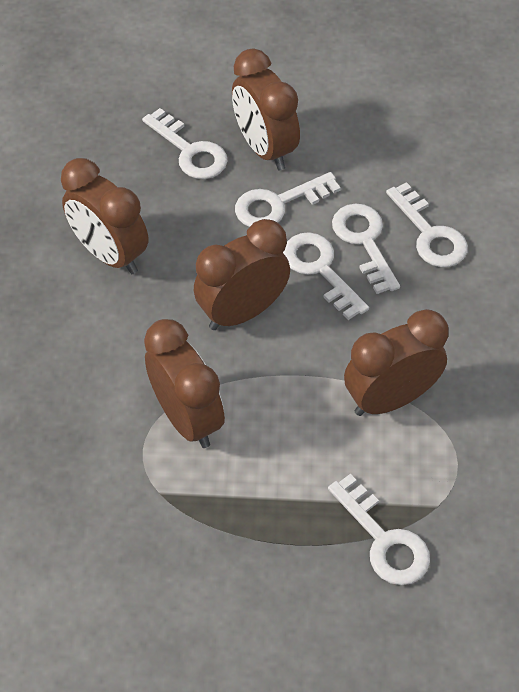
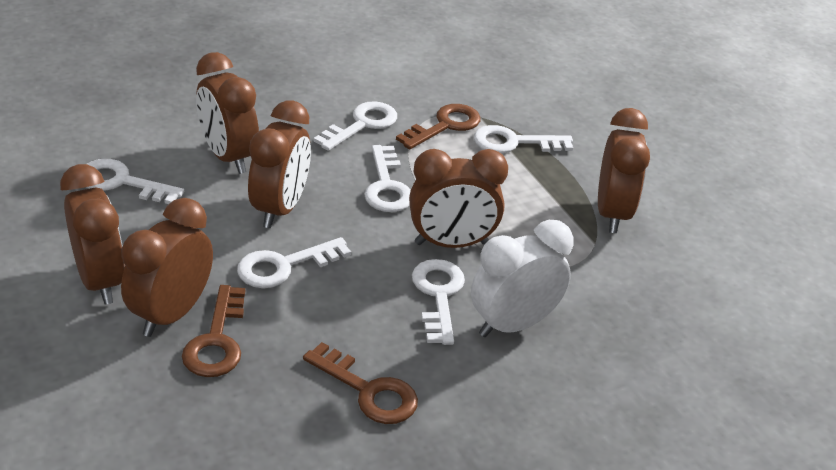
brown clock: 5 -> 6
brown key: 0 -> 3
white clock: 0 -> 1

